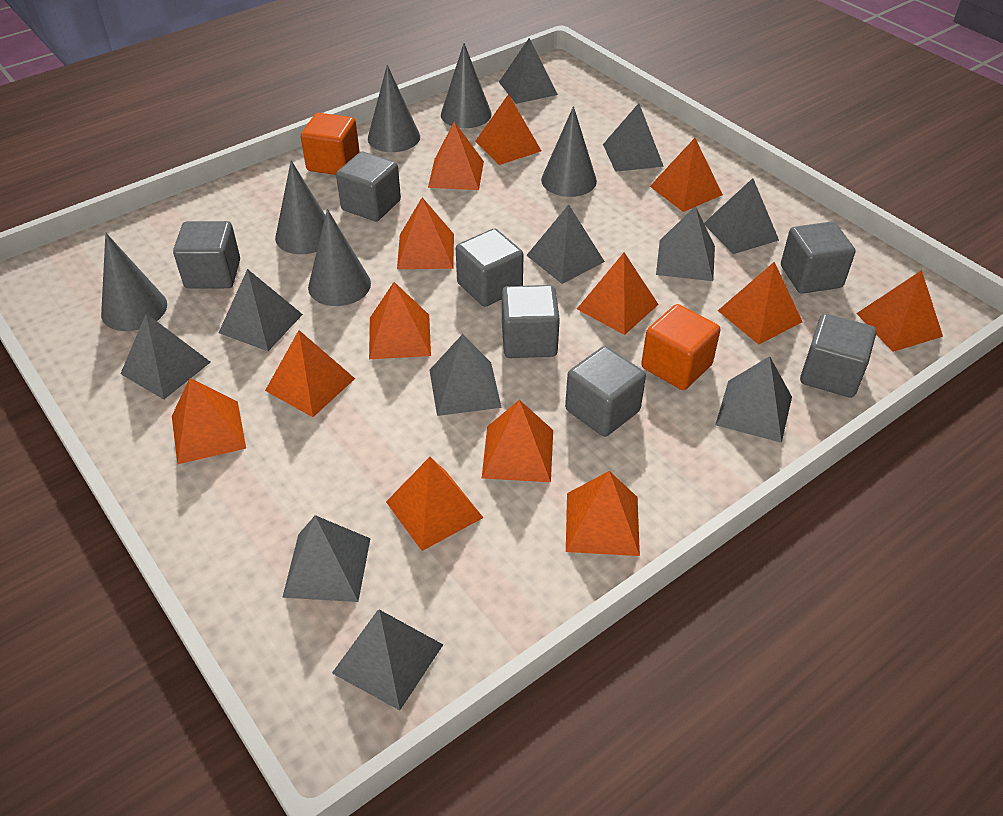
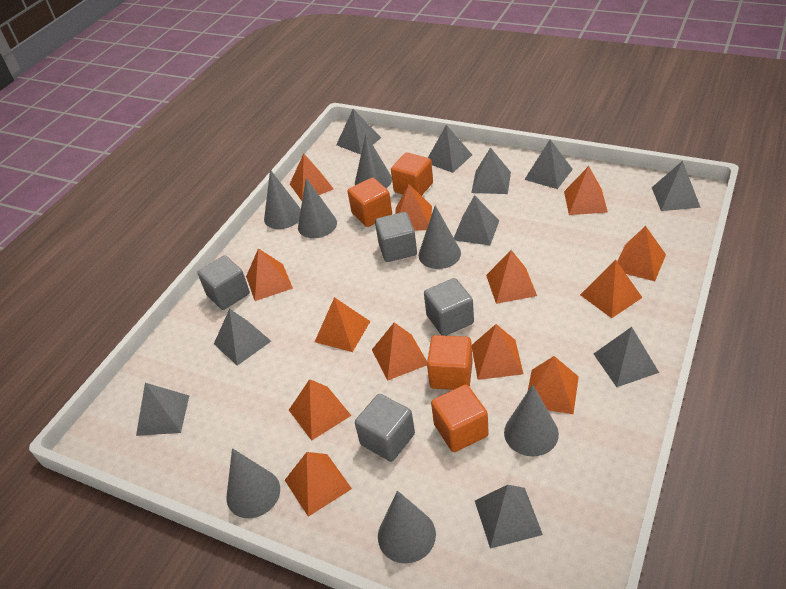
grey cone: 6 -> 7
grey cube: 7 -> 4
grey pyramid: 11 -> 10
orange cube: 2 -> 4

